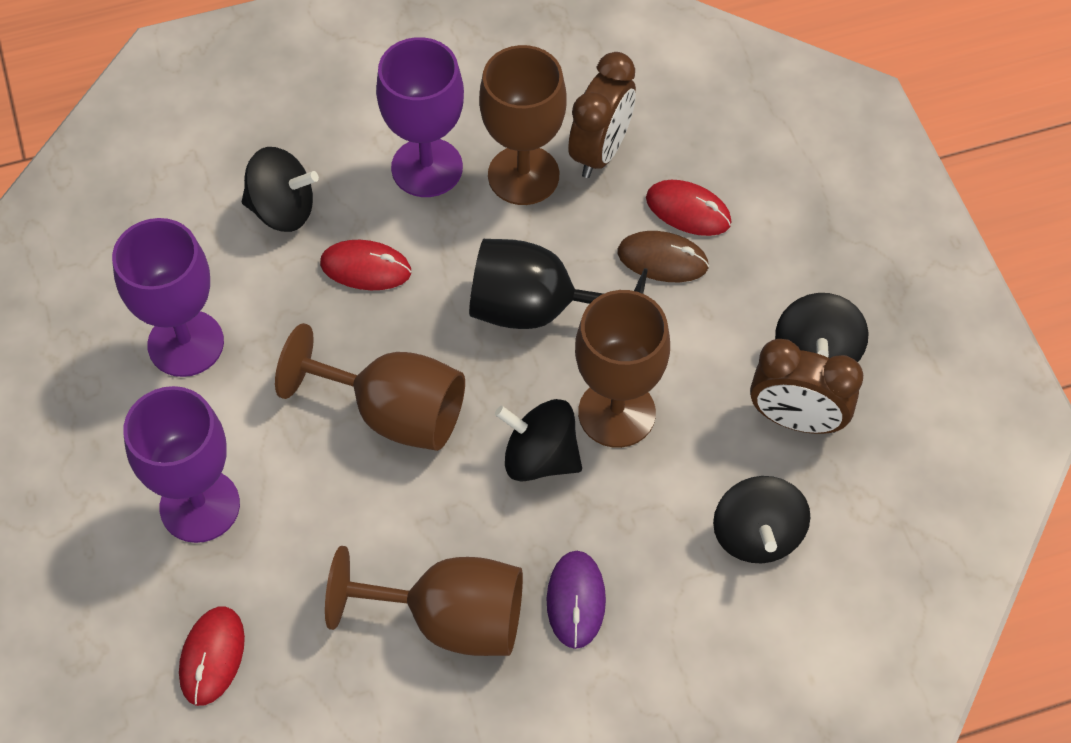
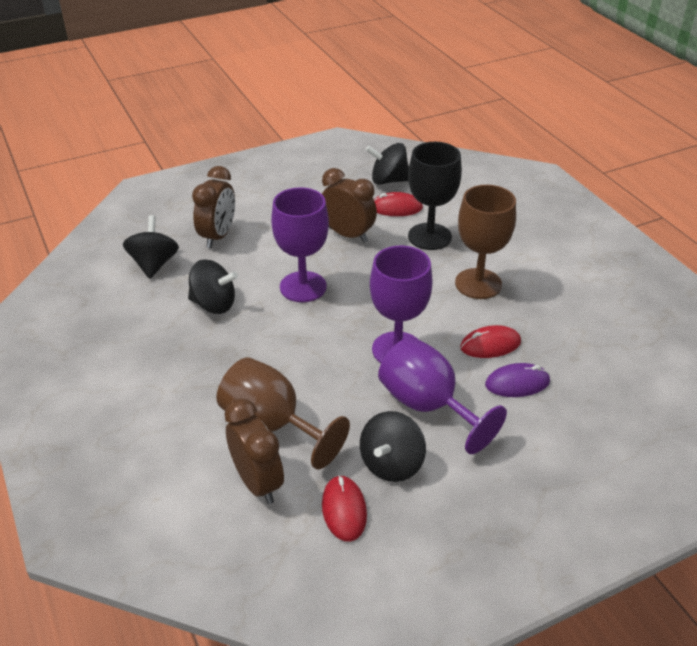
brown clock: 2 -> 3
brown goblet: 4 -> 2
brown mouse: 1 -> 0

